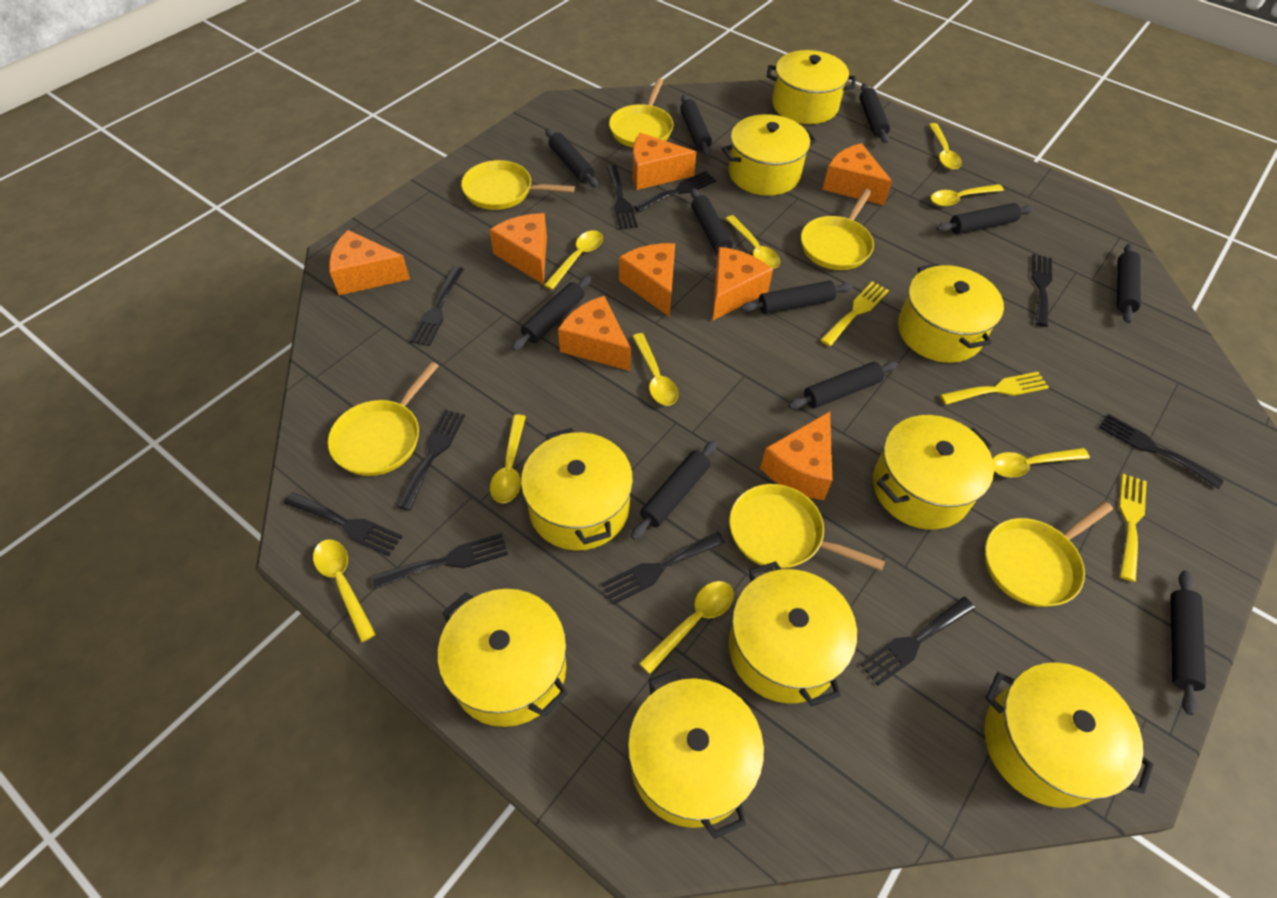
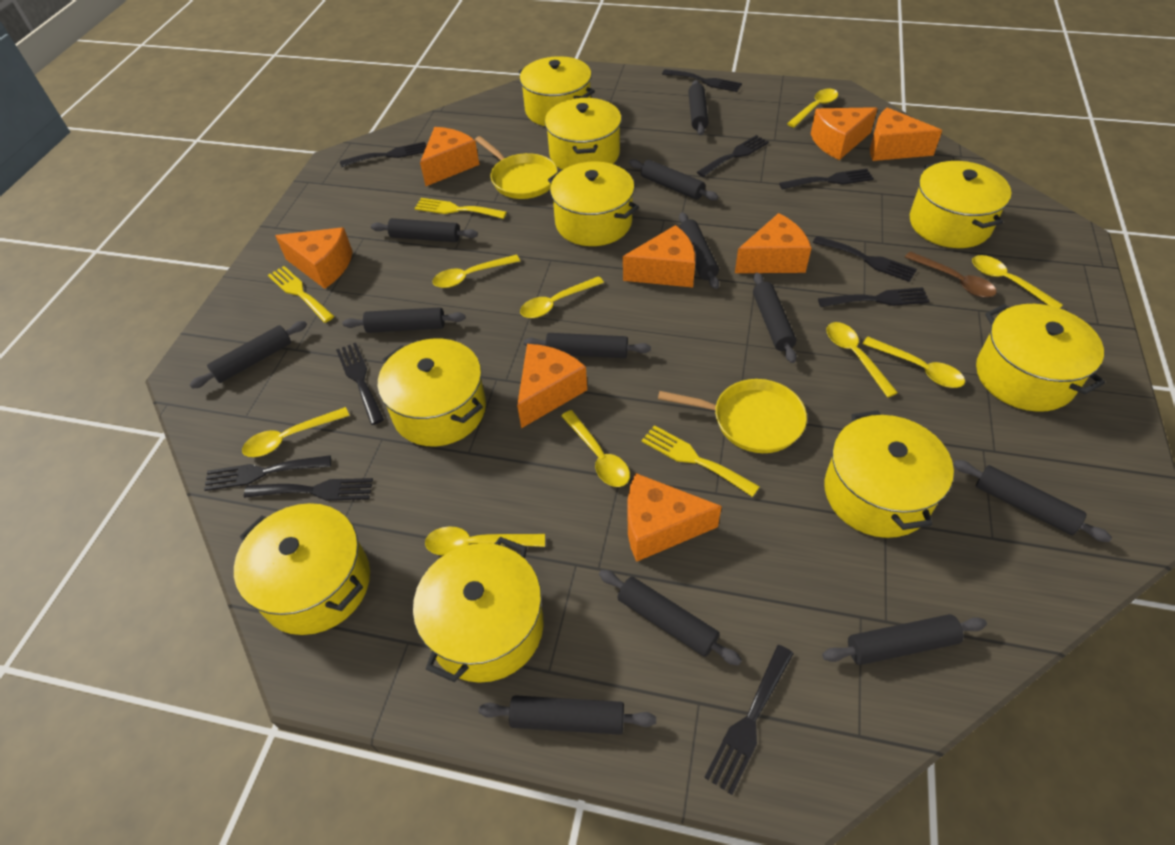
black rolling pin: 11 -> 12
brown spoon: 0 -> 1
yellow pan: 6 -> 2

